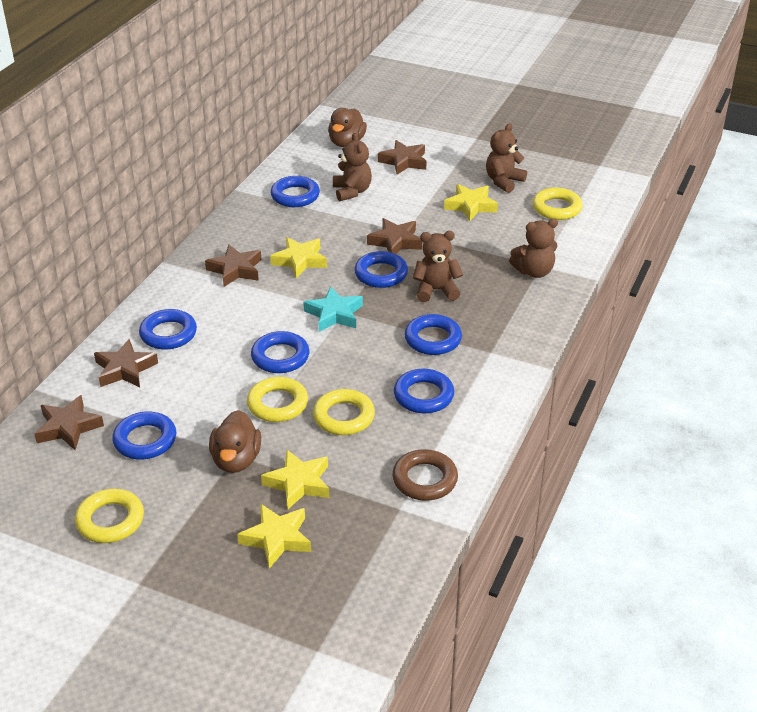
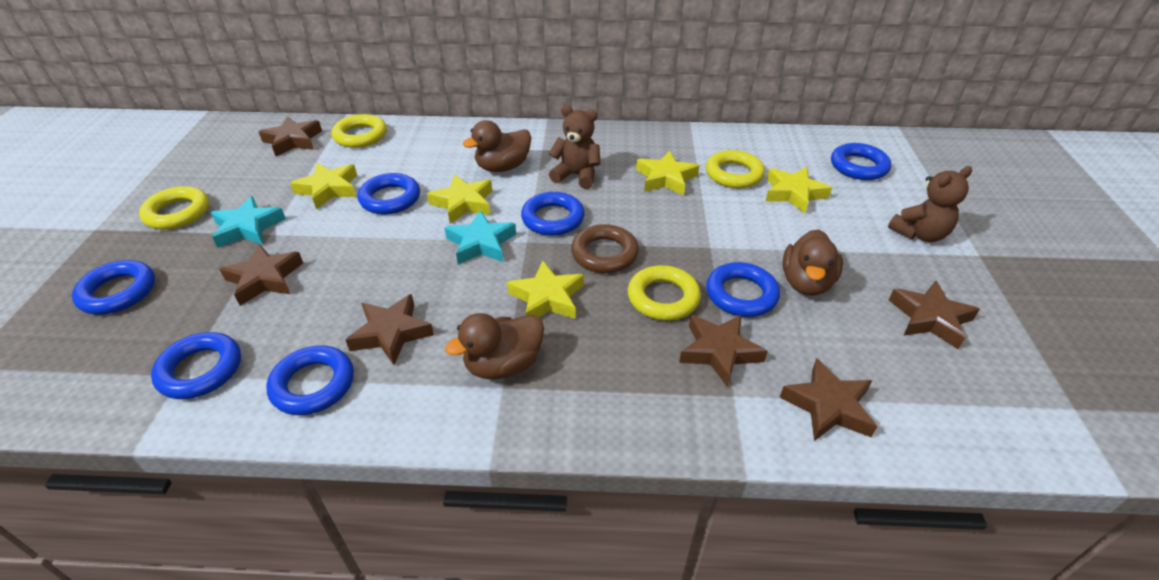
brown duck: 2 -> 3
brown star: 5 -> 6
brown teddy bear: 4 -> 2
turquoise star: 1 -> 2
yellow star: 4 -> 5

